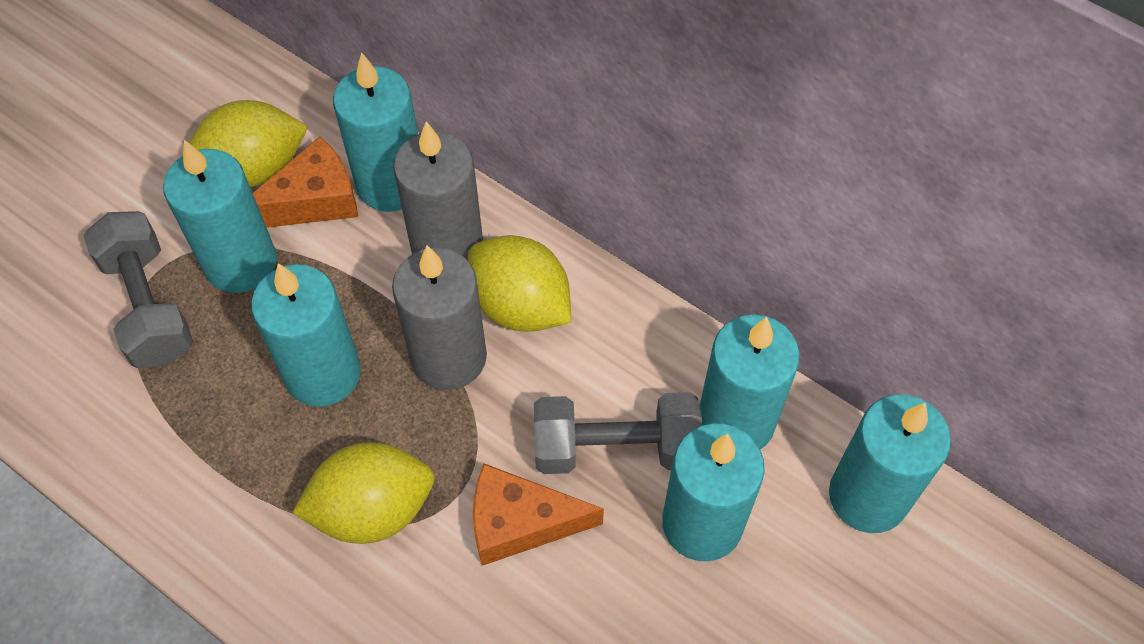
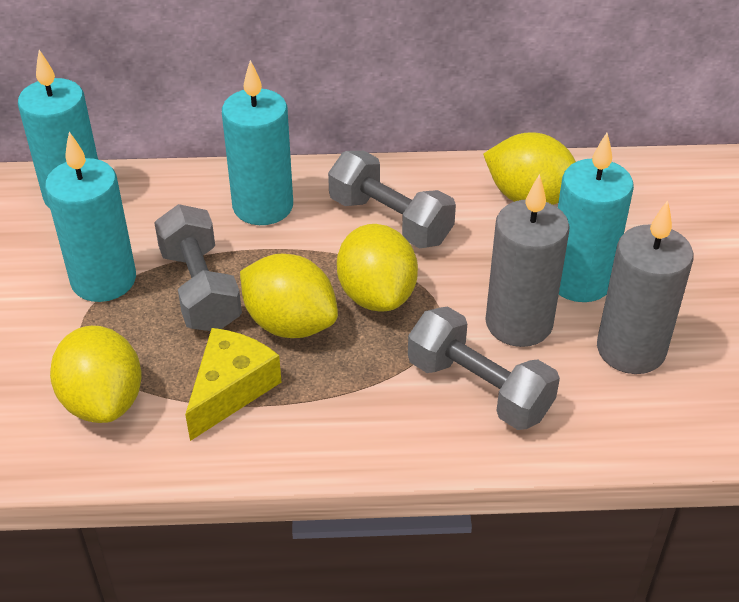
grey dumbbell: 2 -> 3
orange cheese: 2 -> 0
turquoise candle: 6 -> 4
yellow cheese: 0 -> 1
yellow lemon: 3 -> 4

